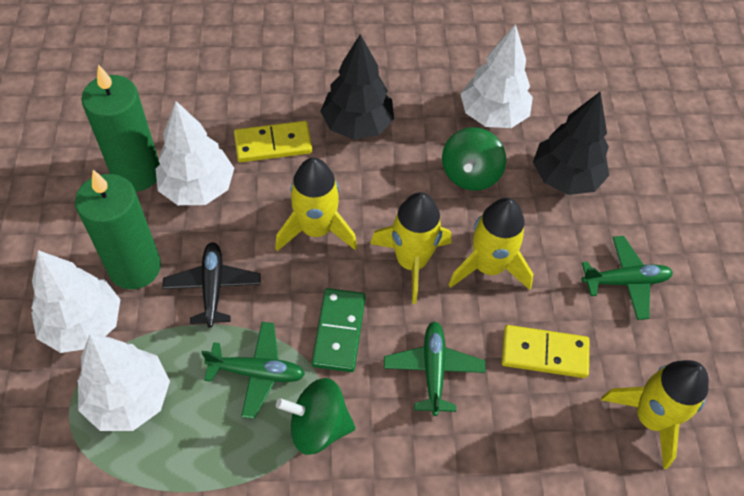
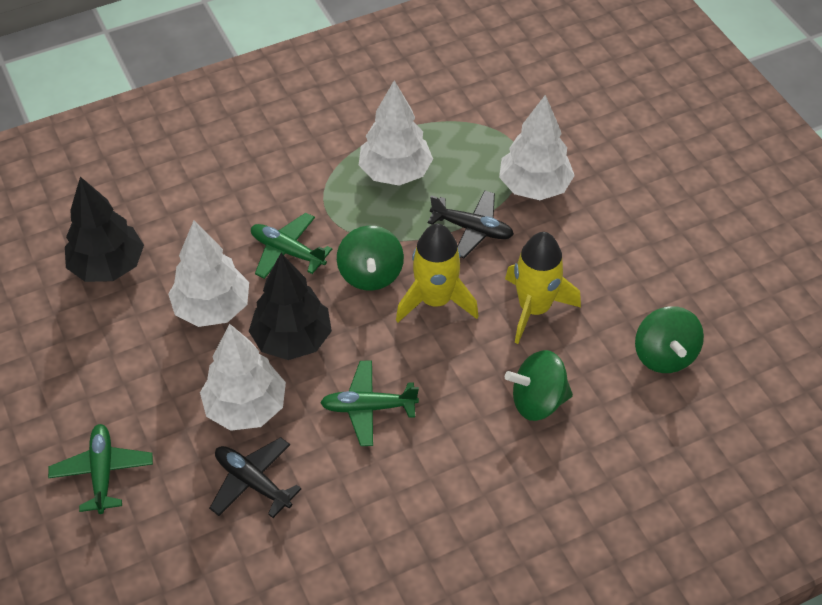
black plane: 1 -> 2
green candle: 2 -> 0
green domino: 1 -> 0
green spinning top: 2 -> 3
yellow domino: 2 -> 0
yellow rocket: 4 -> 2

